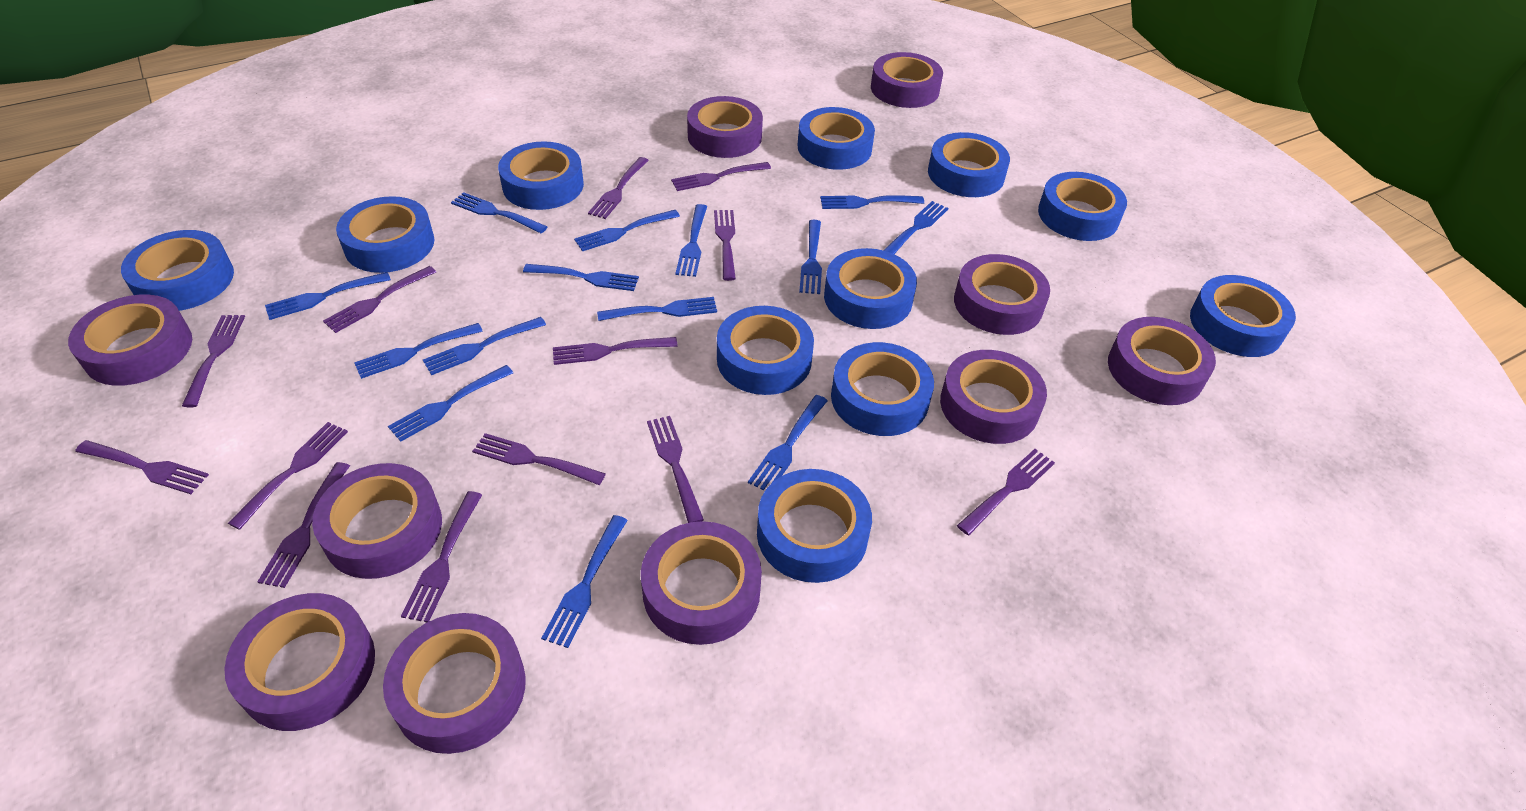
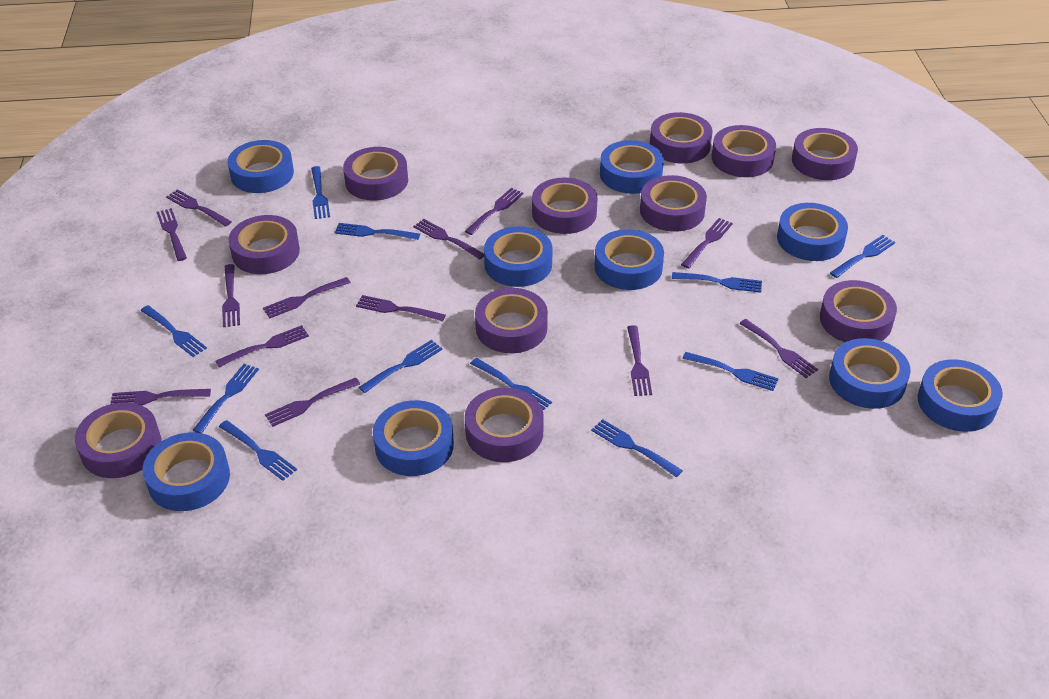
blue fork: 14 -> 11
blue tape: 11 -> 9
purple tape: 10 -> 11

